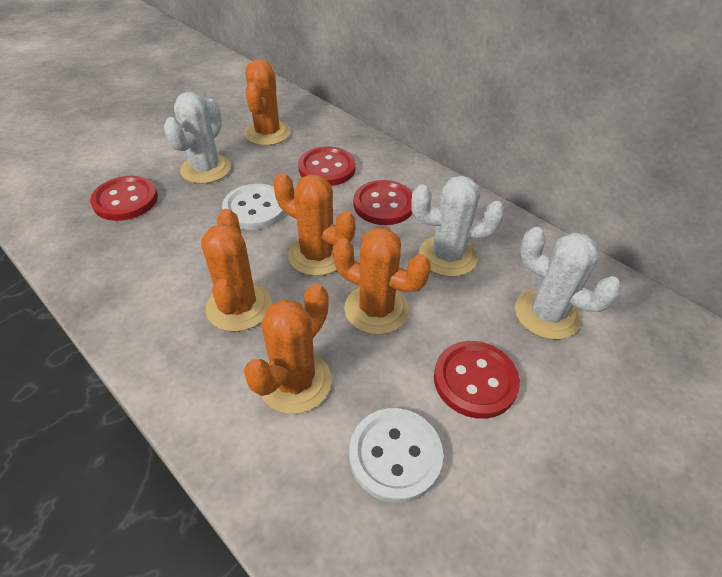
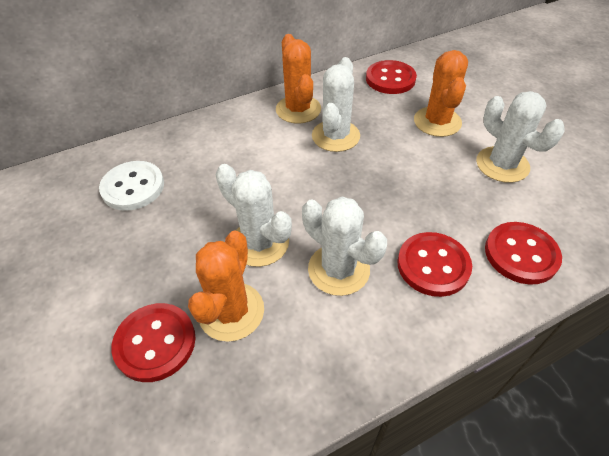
orange cactus: 5 -> 3
white button: 2 -> 1
white cactus: 3 -> 4

